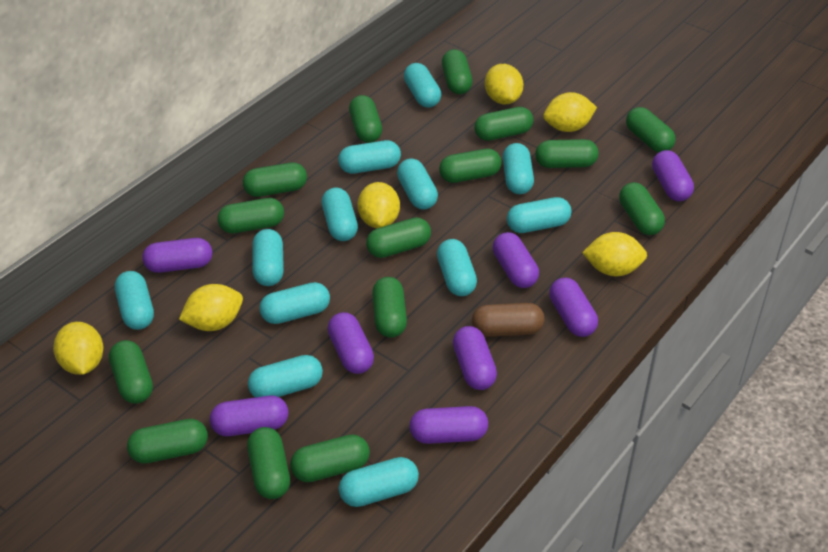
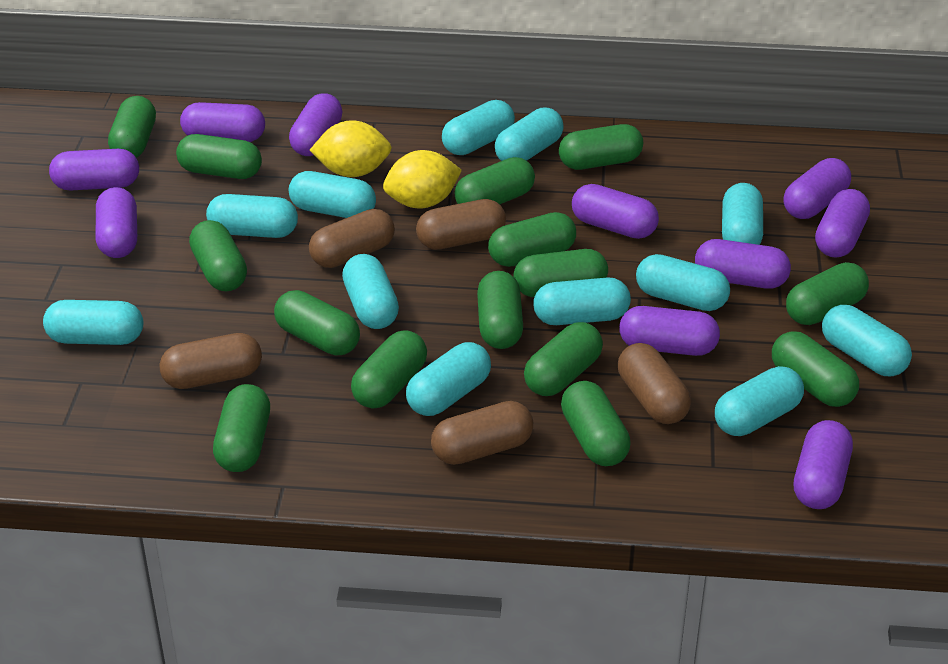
brown capsule: 1 -> 5
purple capsule: 8 -> 10
yellow lemon: 6 -> 2

